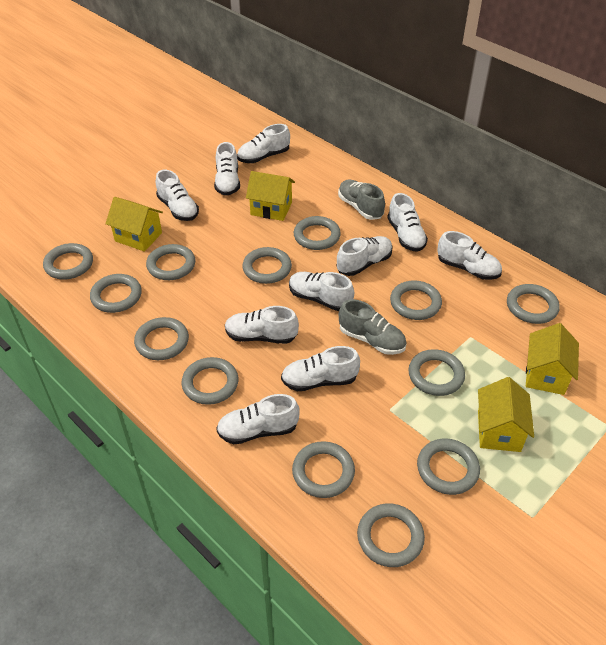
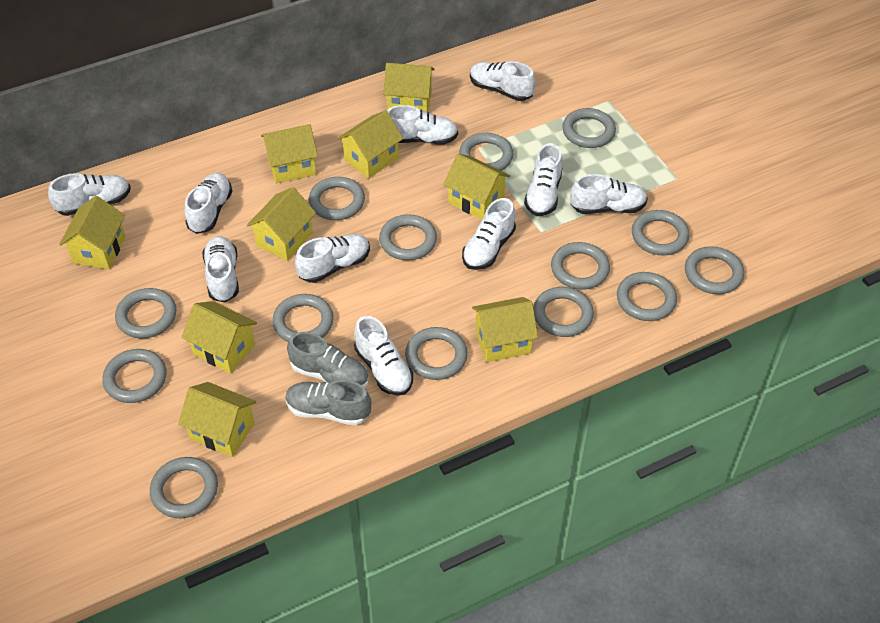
grey ring: 13 -> 14
yellow house: 4 -> 9

